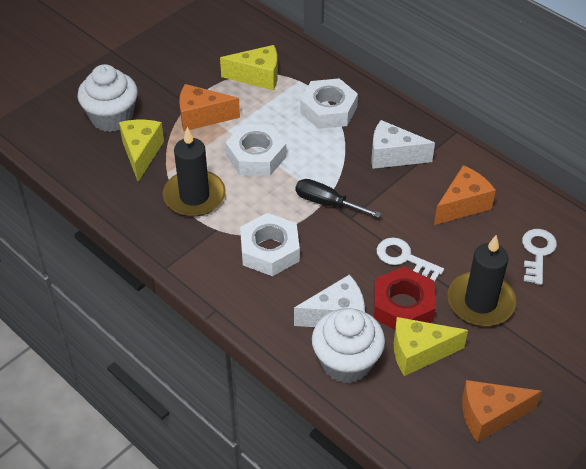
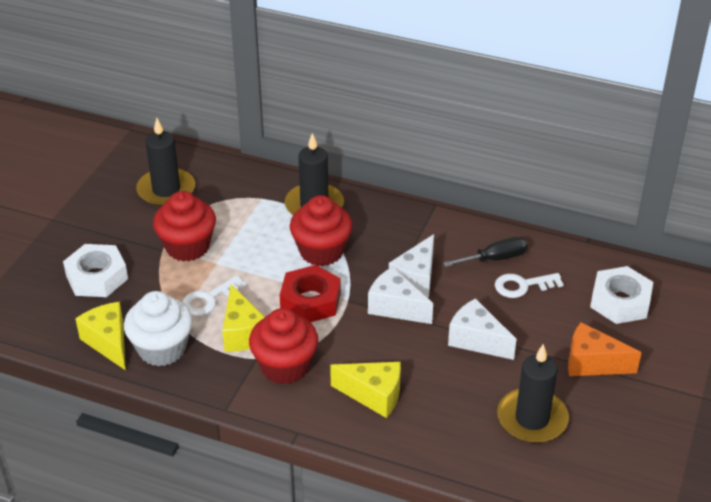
black candle: 2 -> 3
orange cheese: 3 -> 1
red cupcake: 0 -> 3
white cheese: 2 -> 3
white cupcake: 2 -> 1
white nut: 3 -> 2

